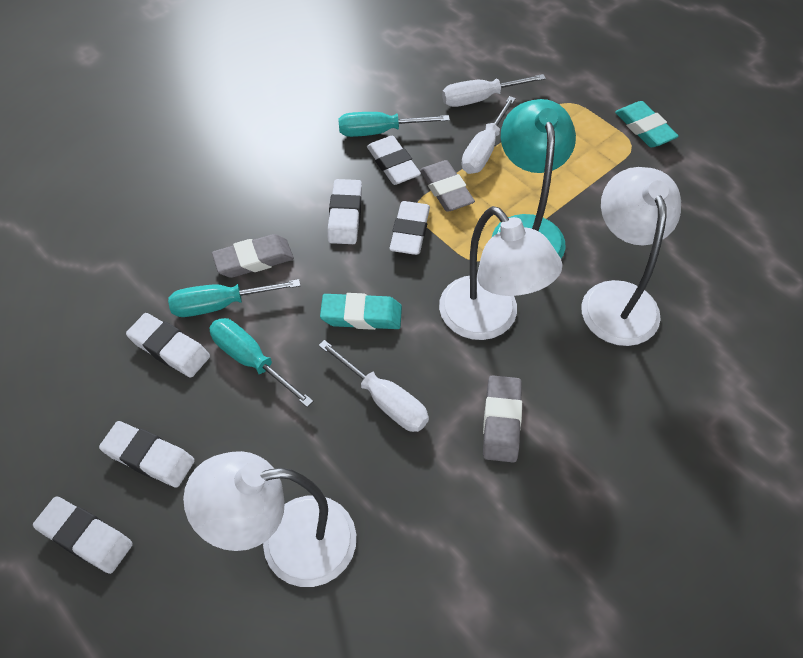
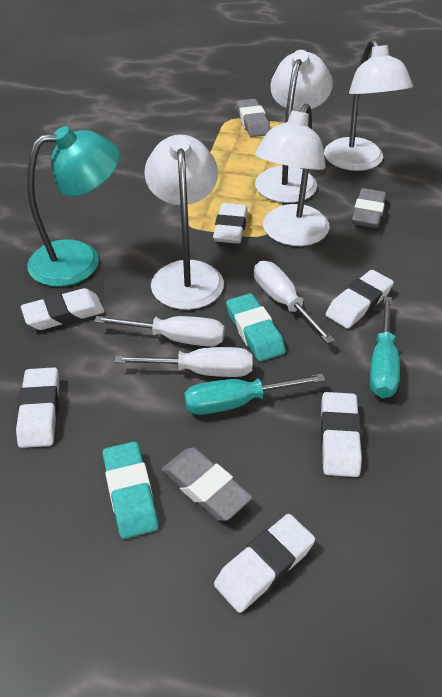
turquoise screwdriver: 3 -> 2
white lamp: 3 -> 4

